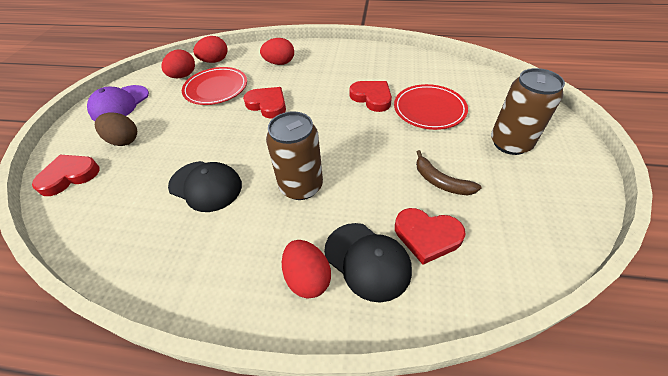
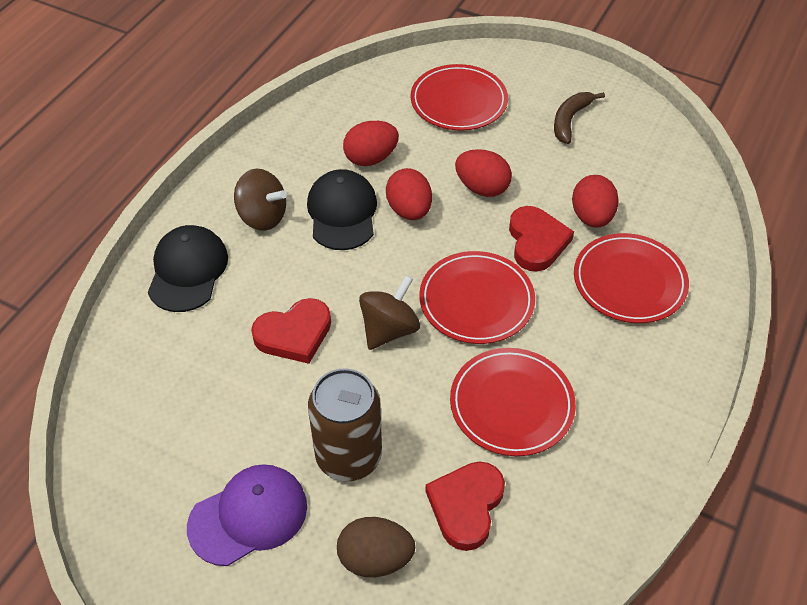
brown can: 2 -> 1
brown spinning top: 0 -> 2
red heart: 4 -> 3
red plate: 2 -> 4

